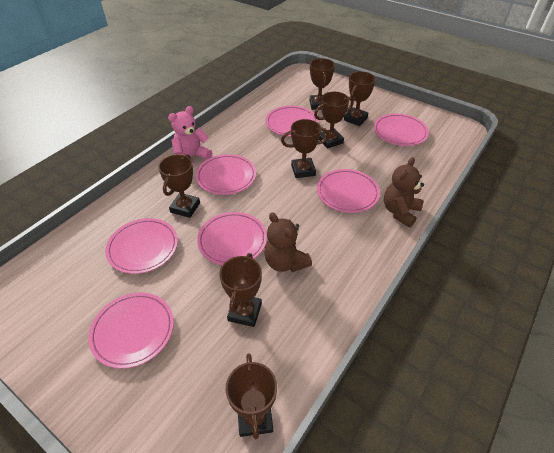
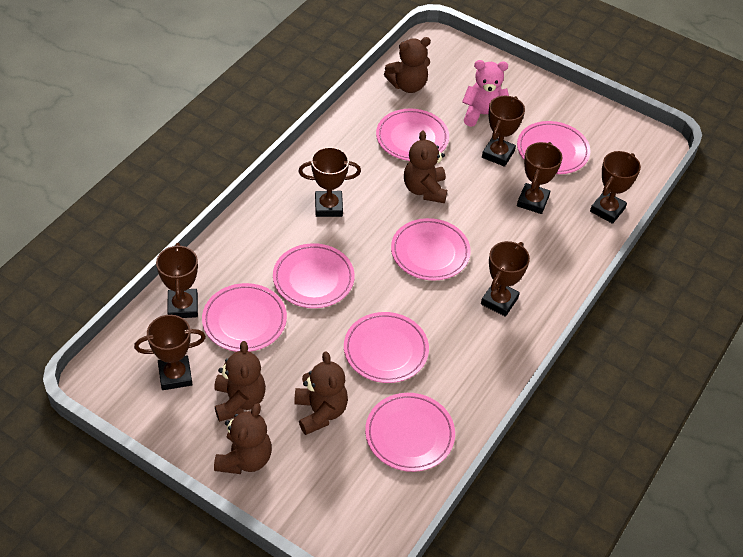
brown teddy bear: 2 -> 5

